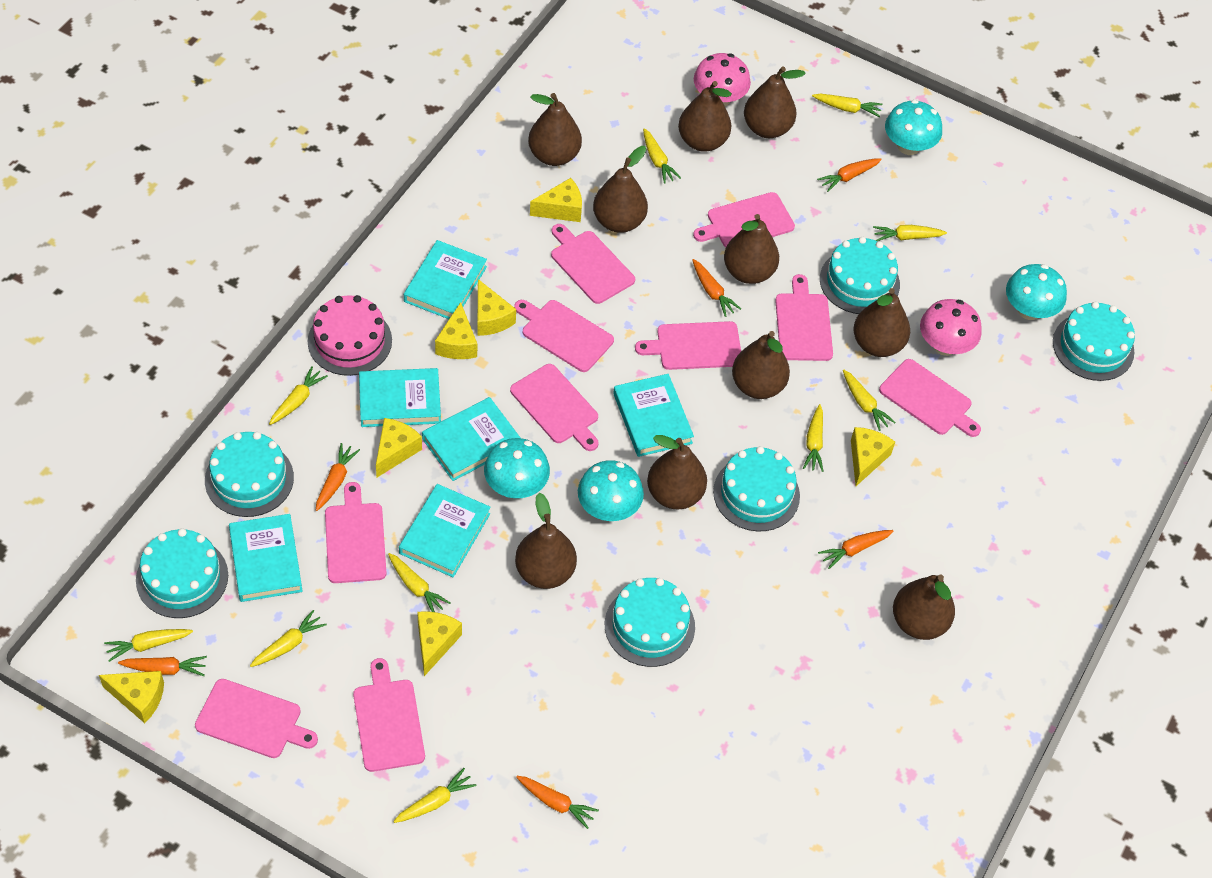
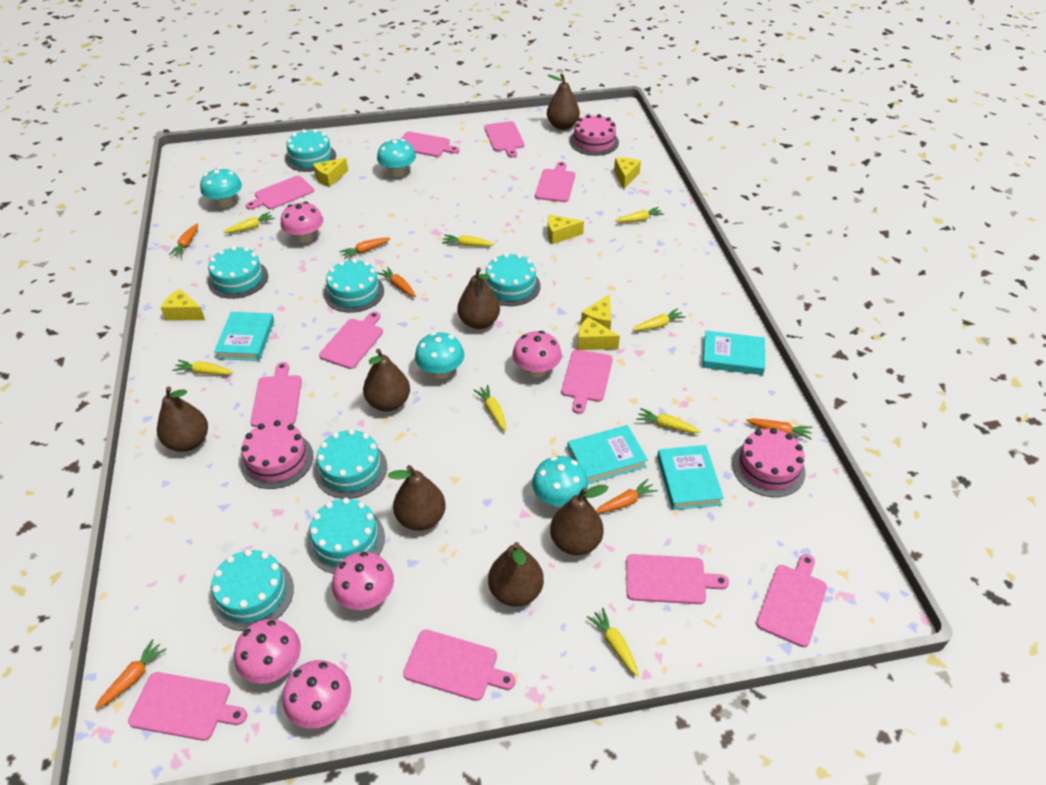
brown pear: 10 -> 7
pink cake: 1 -> 3
pink cutting board: 10 -> 11
pink mushroom: 2 -> 5
turquoise book: 6 -> 4
turquoise cake: 6 -> 7
yellow carrot: 10 -> 8
yellow cheese: 7 -> 6

